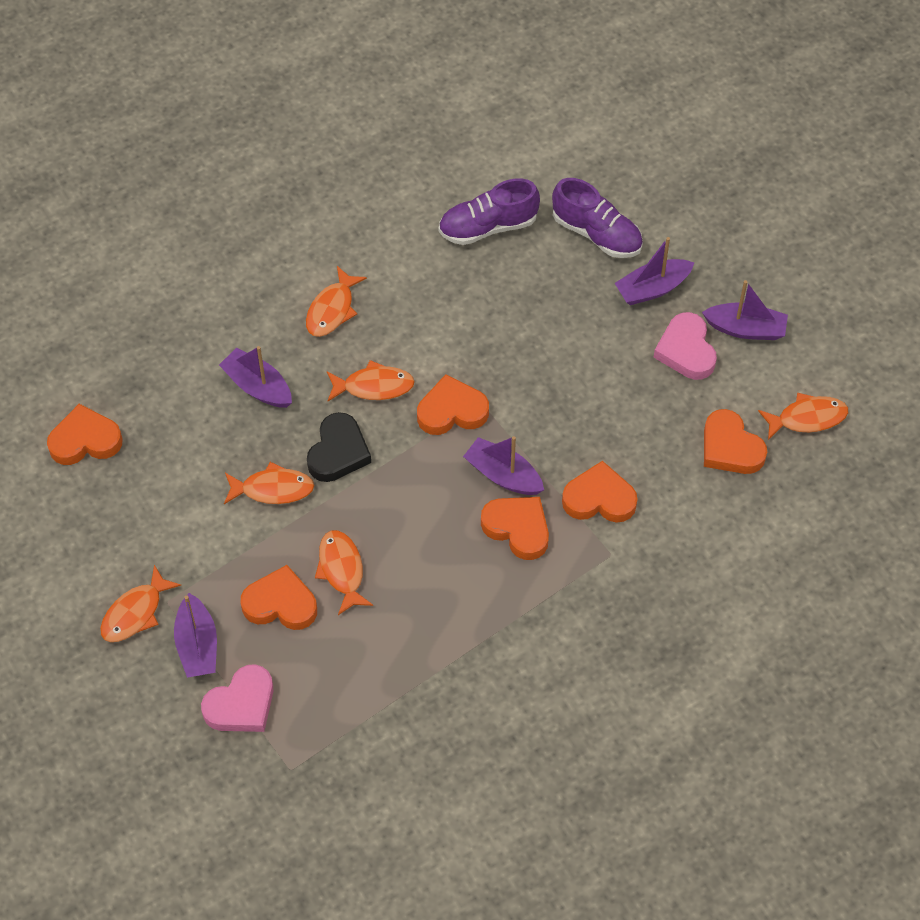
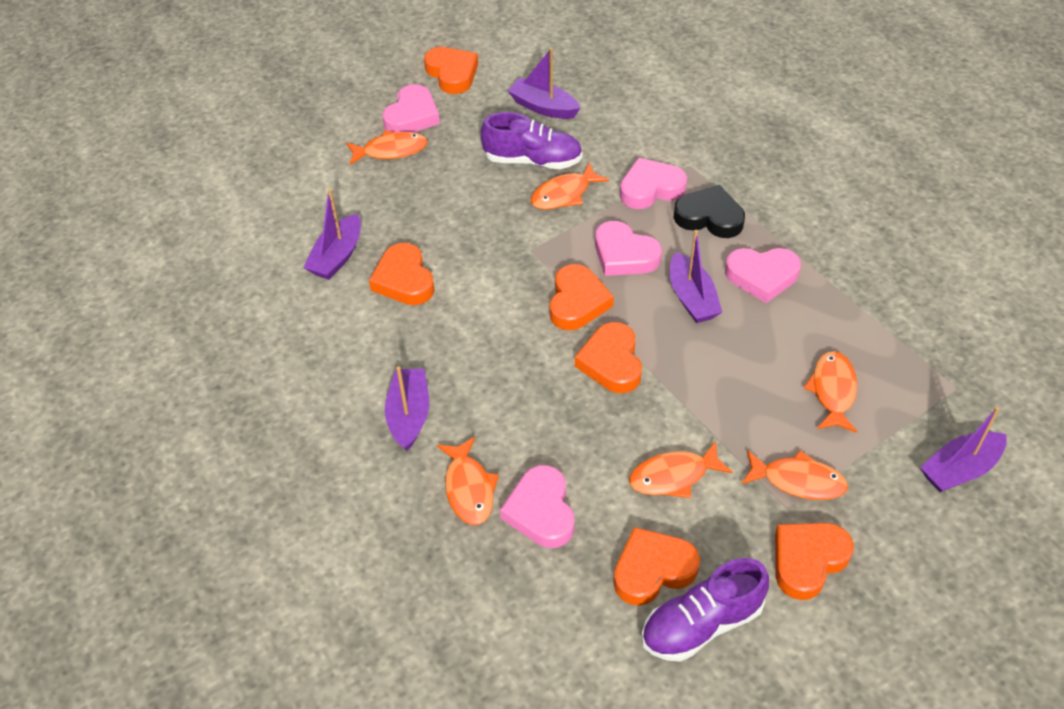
pink heart: 2 -> 5

